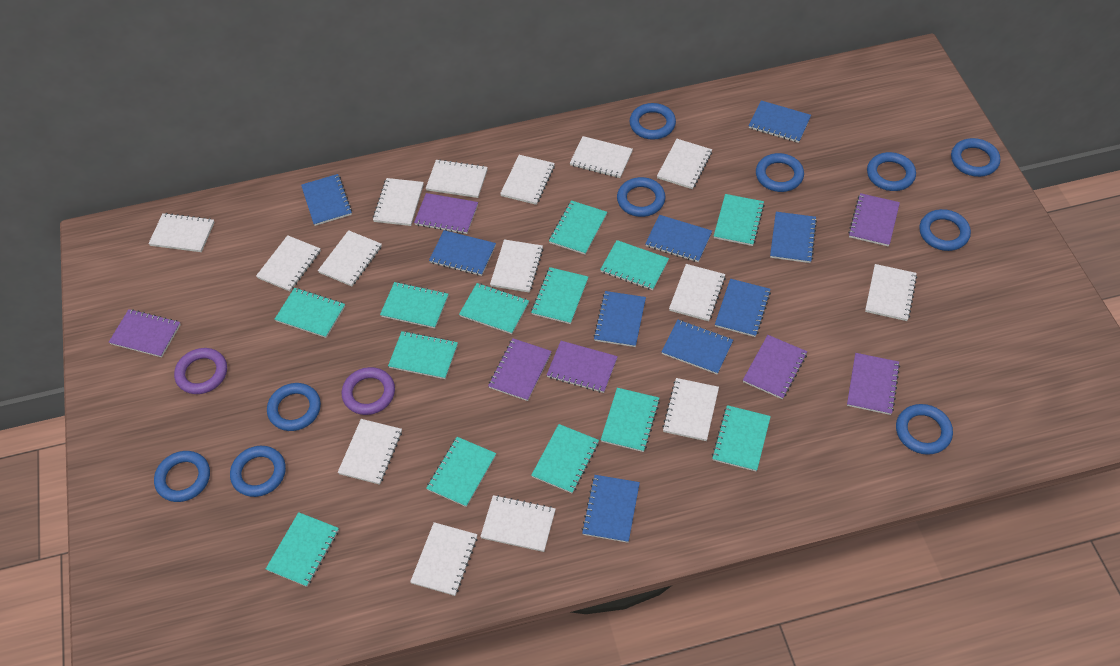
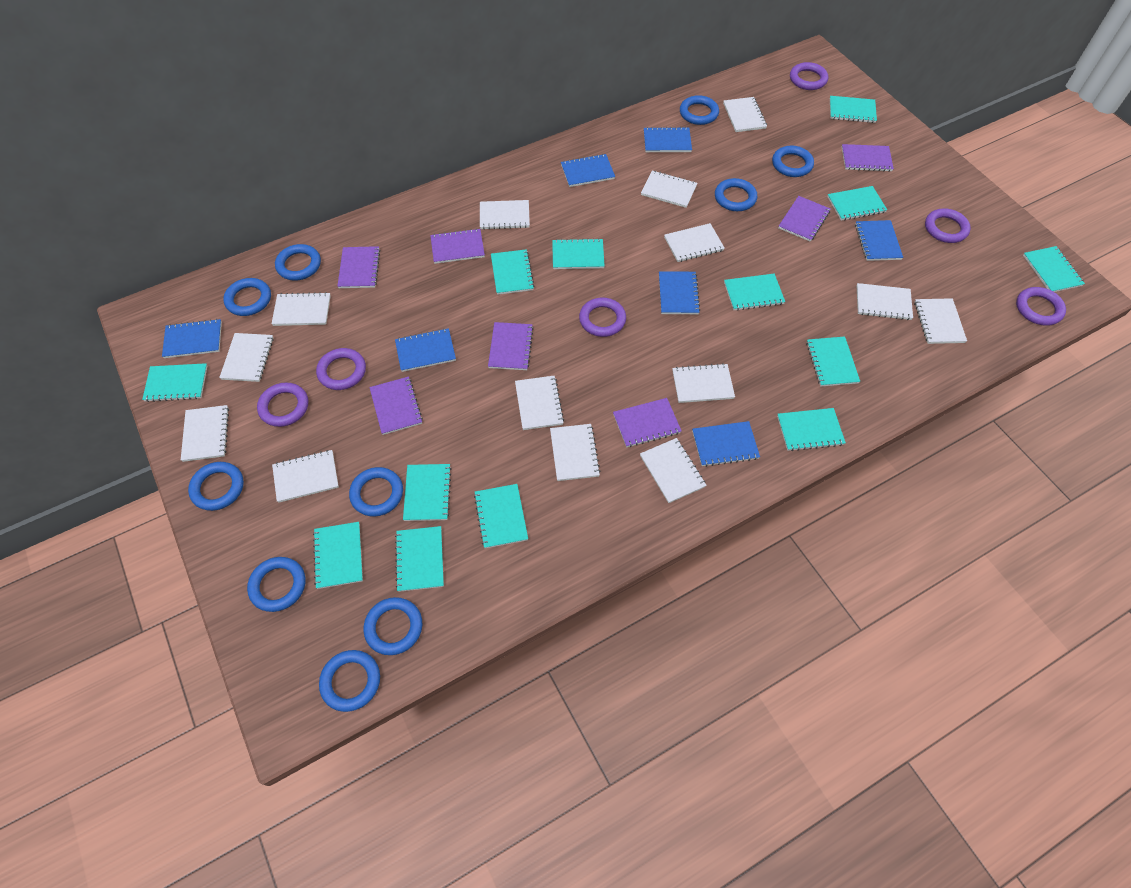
blue notebook: 9 -> 7
purple ring: 2 -> 6
white notebook: 15 -> 14

